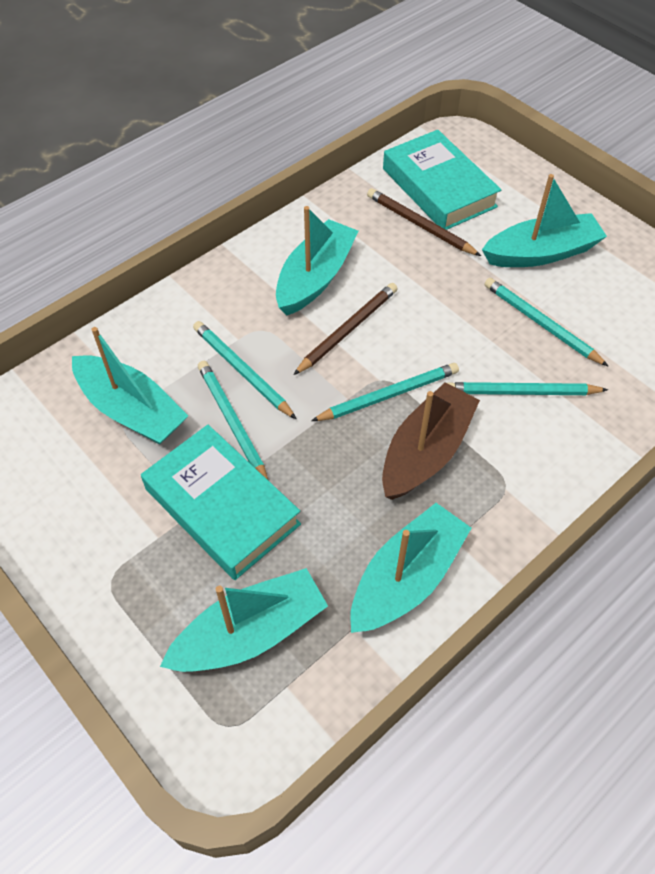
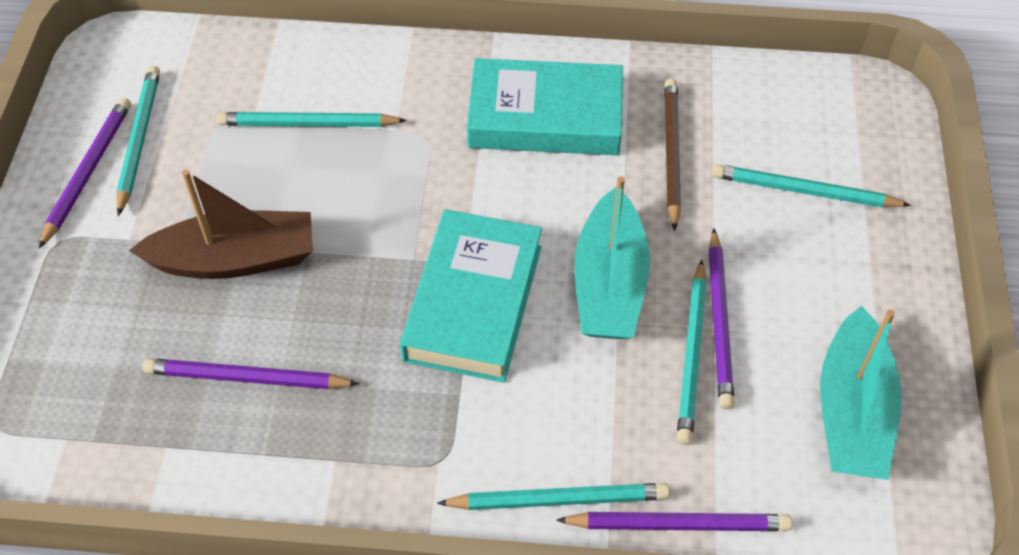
brown pencil: 2 -> 1
purple pencil: 0 -> 4
turquoise boat: 5 -> 2

